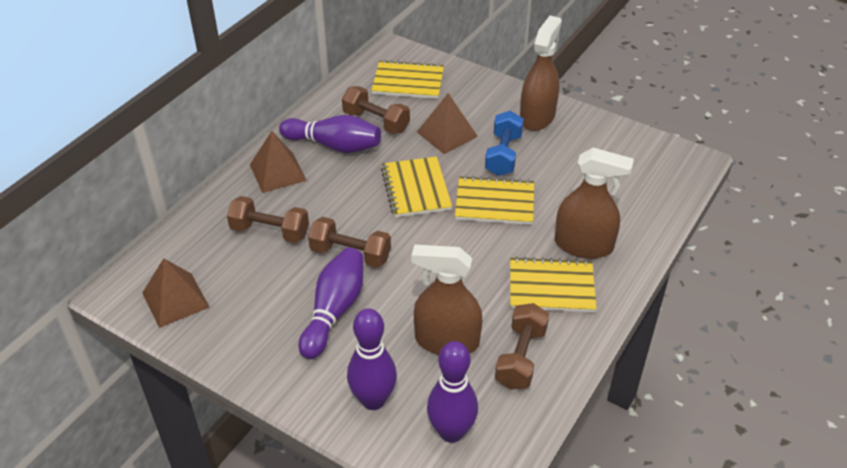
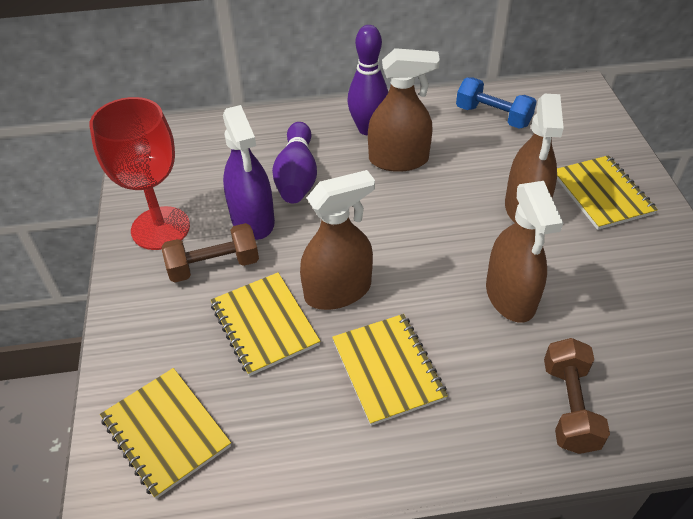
brown dumbbell: 4 -> 2
brown pyramid: 3 -> 0
brown spray bottle: 3 -> 4
purple bowling pin: 4 -> 2
purple spray bottle: 0 -> 1
red goblet: 0 -> 1

